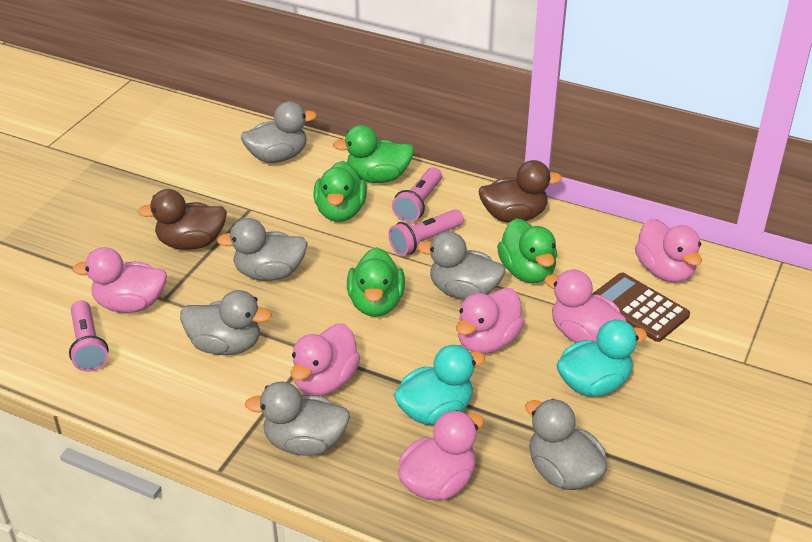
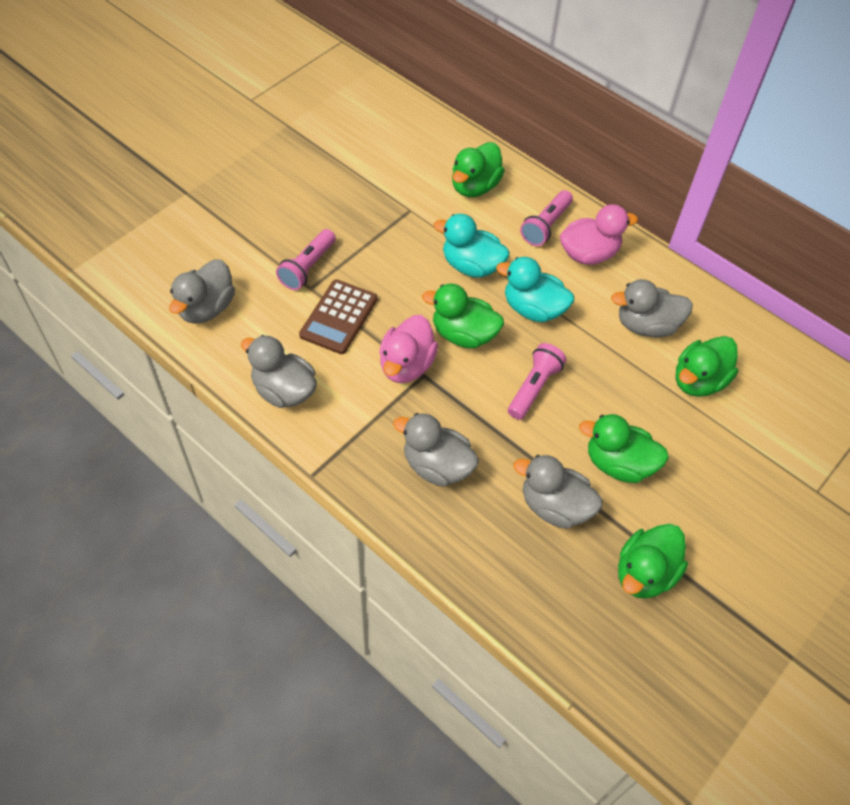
brown duck: 2 -> 0
green duck: 4 -> 5
grey duck: 6 -> 5
pink duck: 6 -> 2

